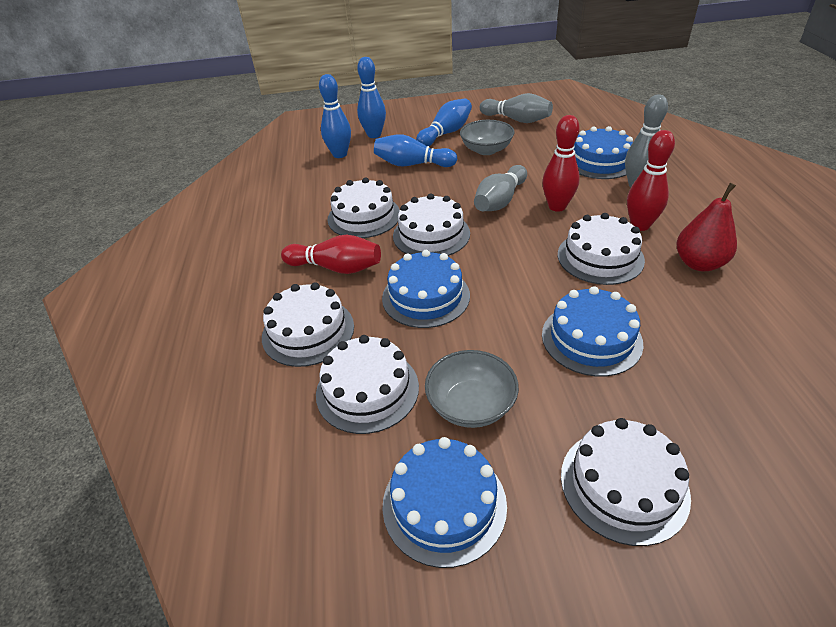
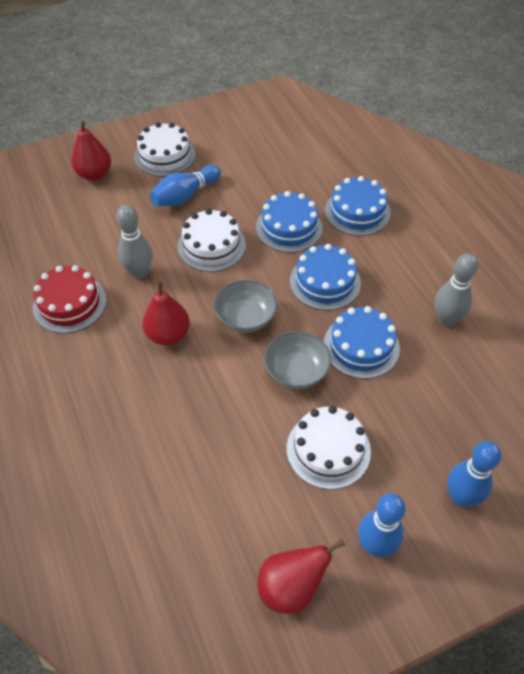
blue bowling pin: 4 -> 3
grey bowling pin: 3 -> 2
red bowling pin: 3 -> 0
red cake: 0 -> 1
red pear: 1 -> 3
white cake: 6 -> 3

